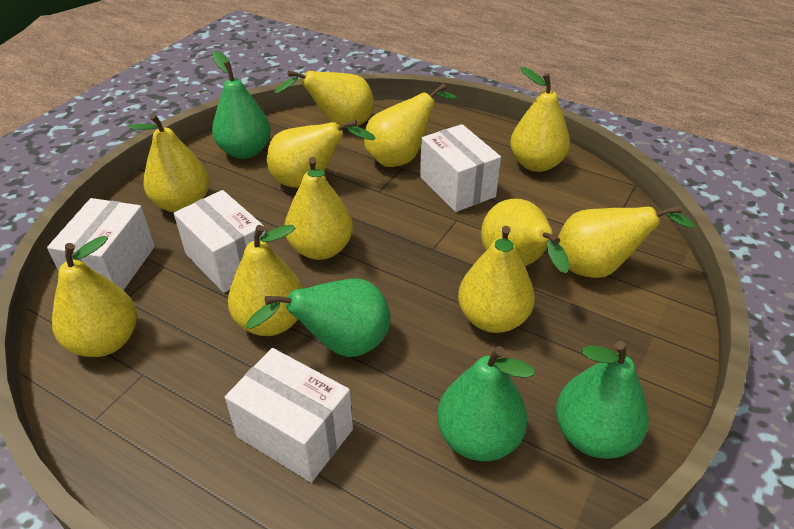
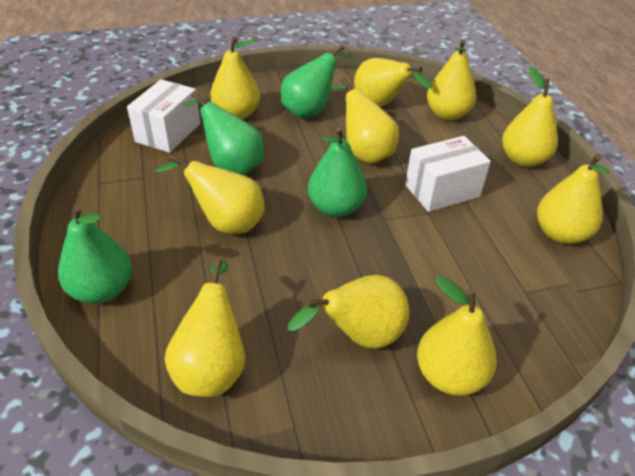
white box: 4 -> 2
yellow pear: 11 -> 10

